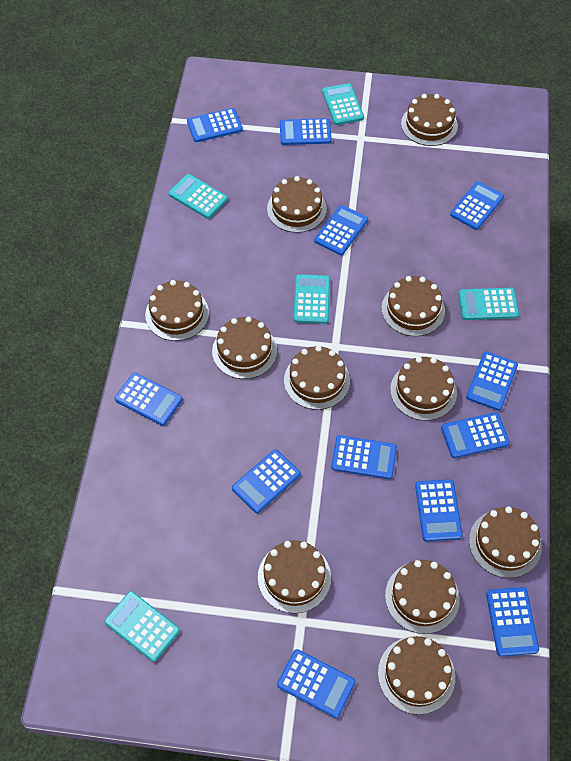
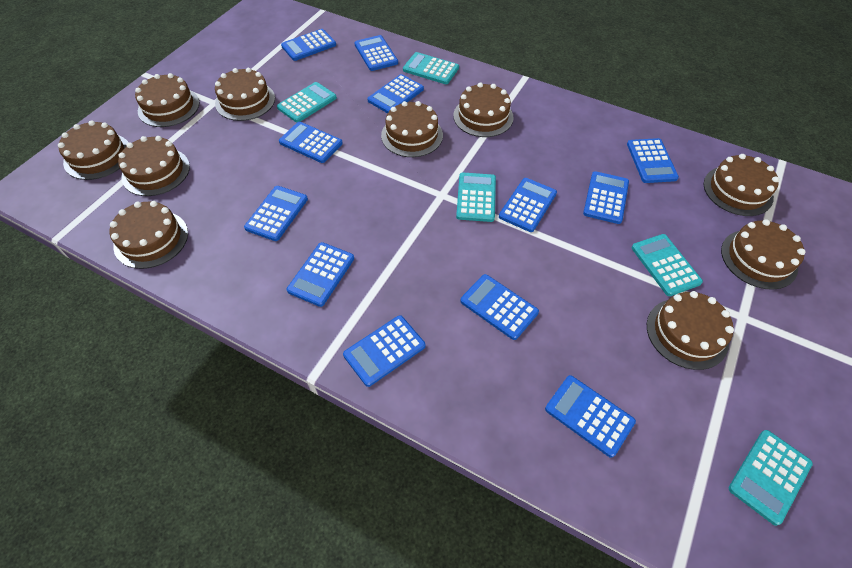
brown cake: 11 -> 10

